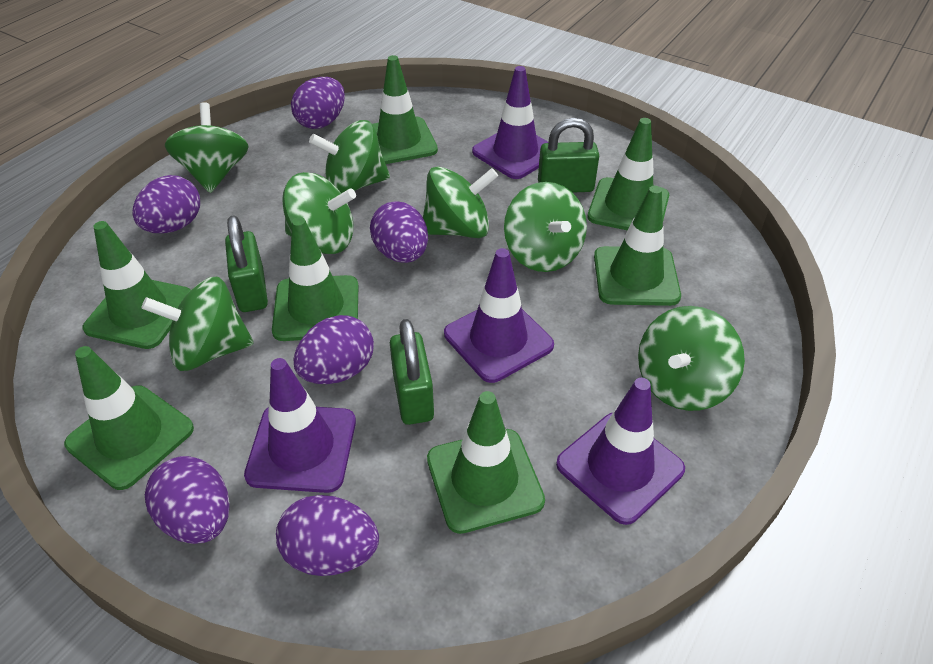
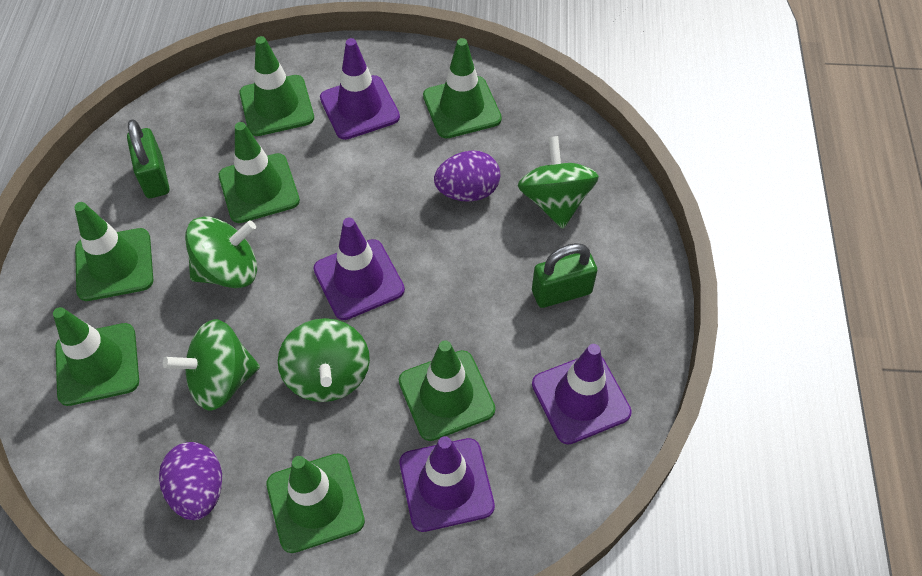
green padlock: 3 -> 2
green spinning top: 7 -> 4
purple egg: 6 -> 2

